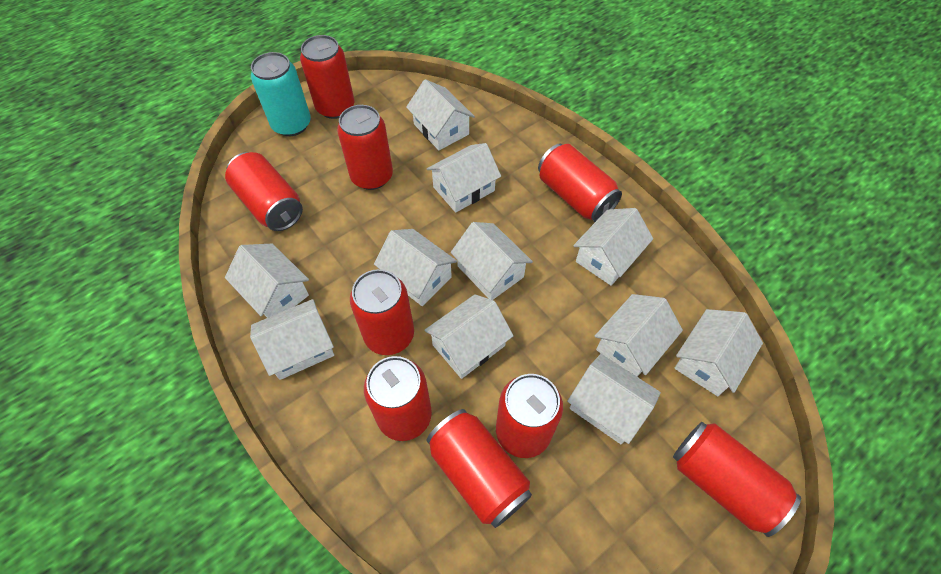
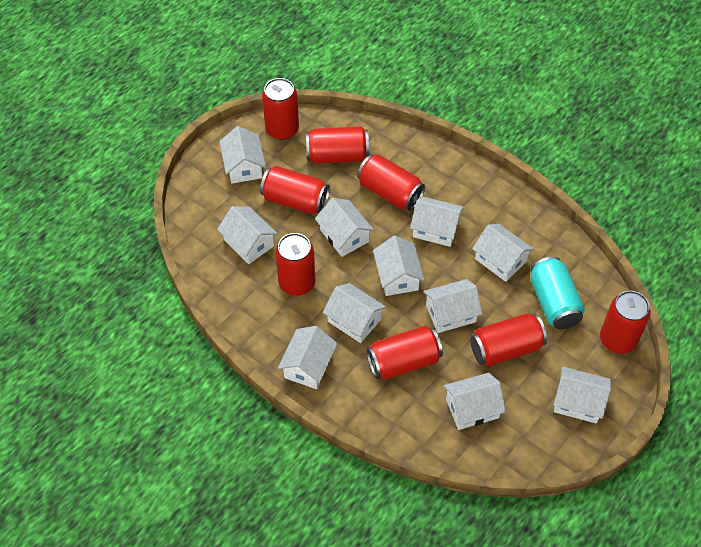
red can: 9 -> 8

